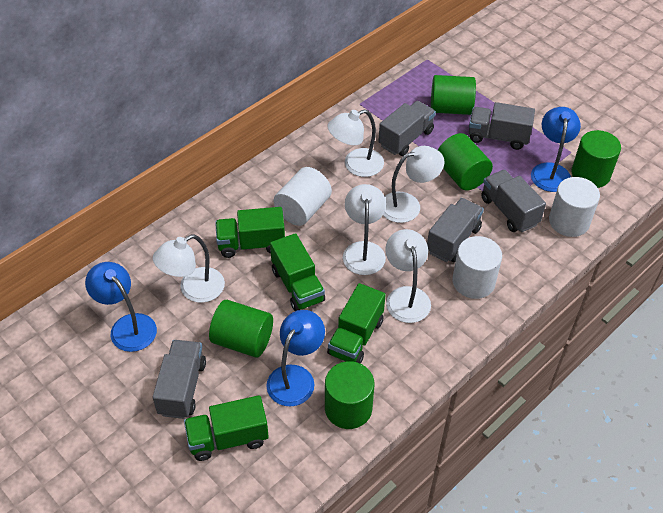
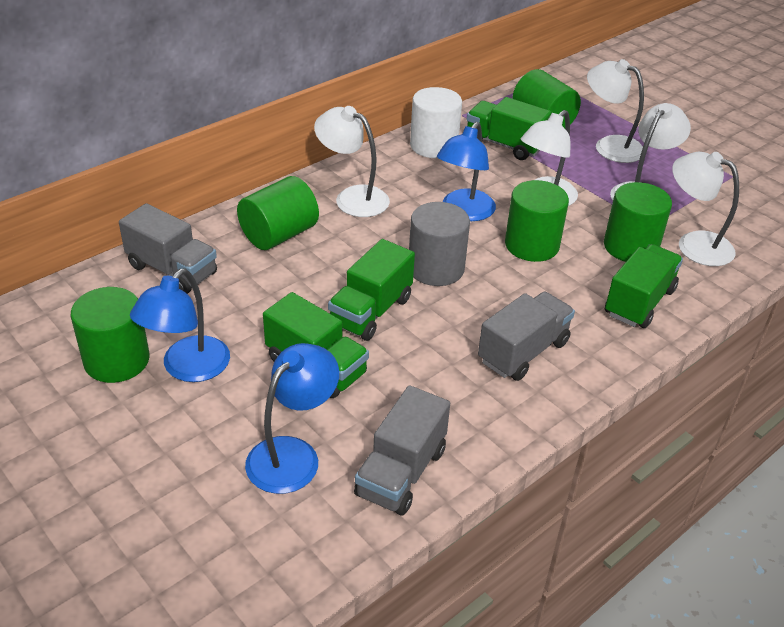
grey cylinder: 0 -> 1
grey truck: 5 -> 3
white cylinder: 3 -> 1

